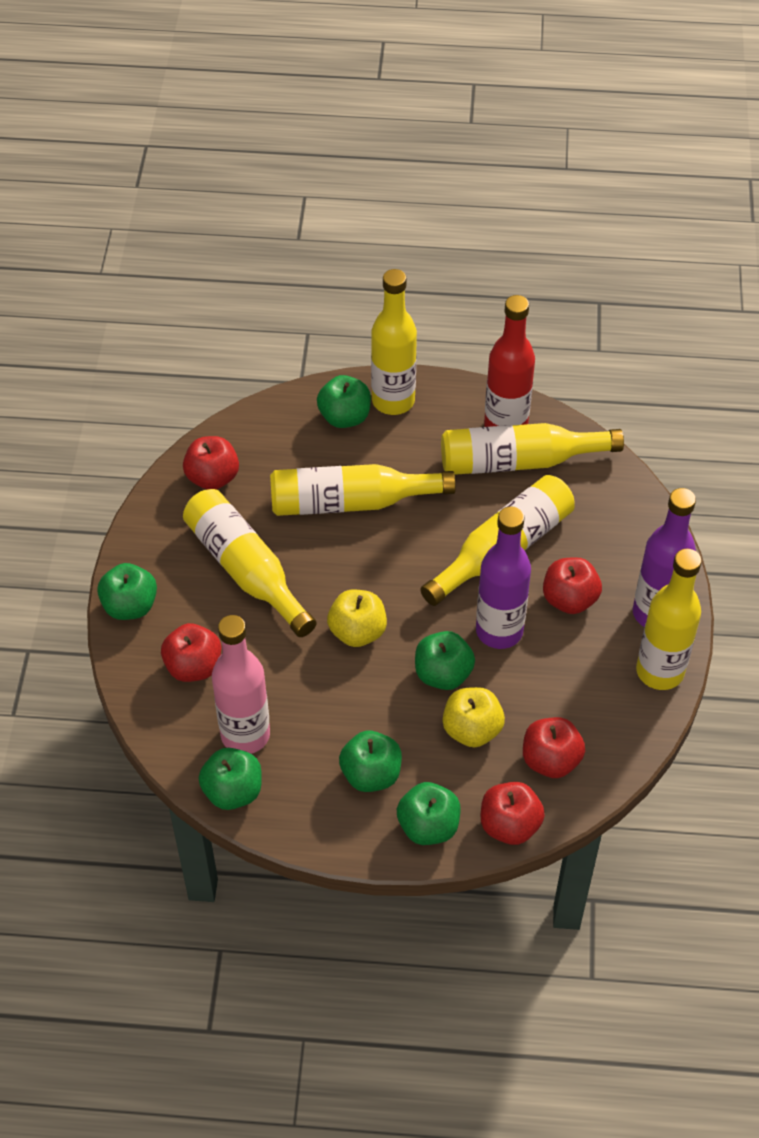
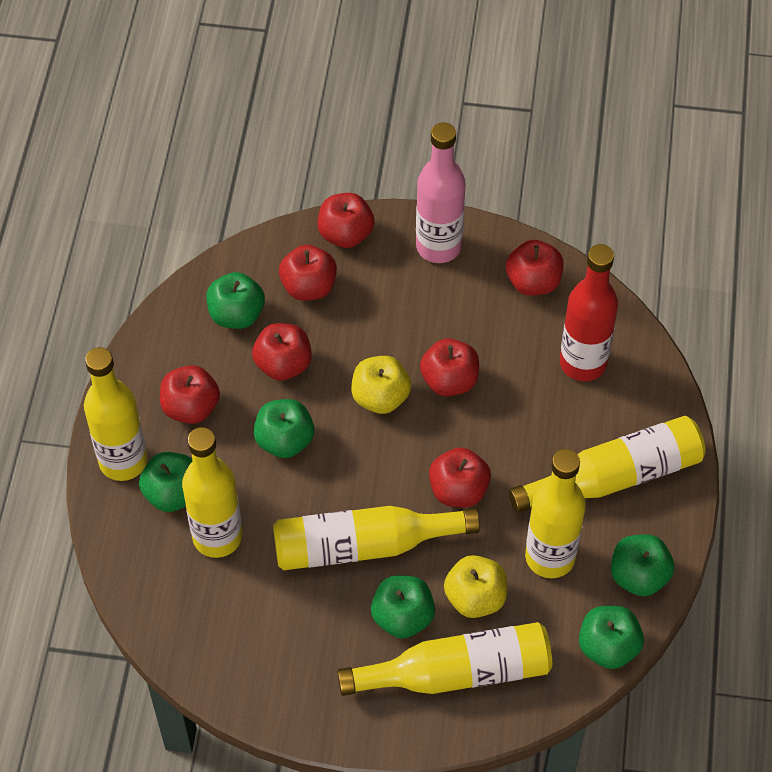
purple bottle: 2 -> 0
red apple: 5 -> 7

